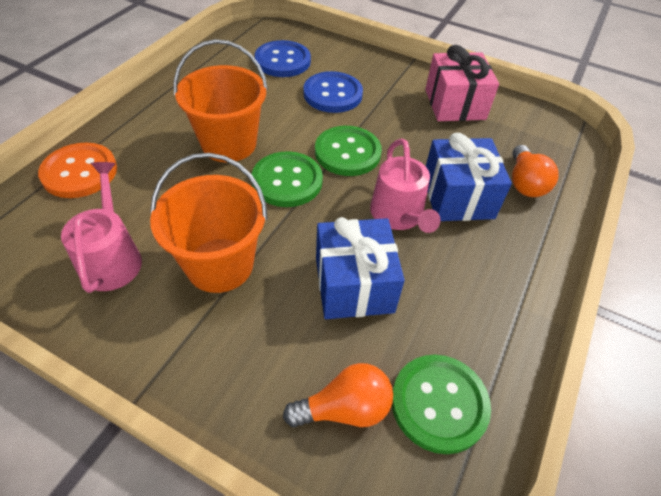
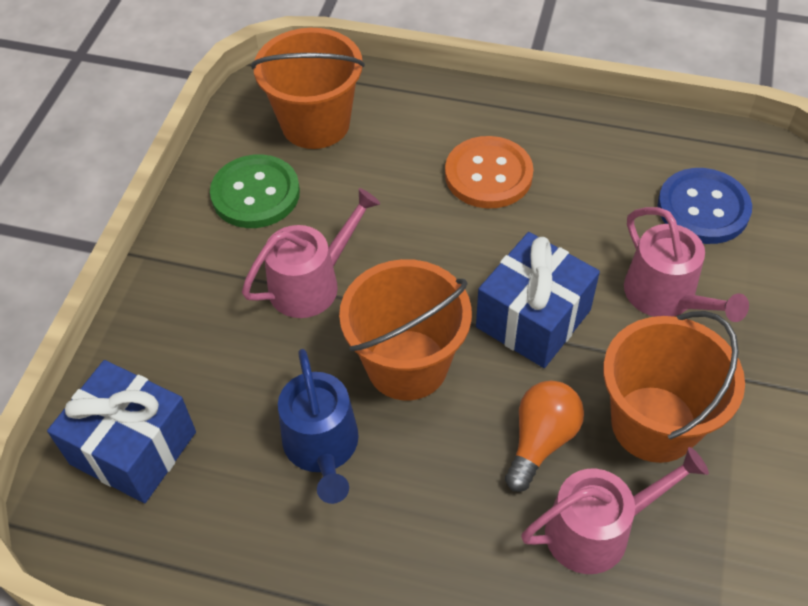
blue button: 2 -> 1
blue watering can: 0 -> 1
green button: 3 -> 1
orange bucket: 2 -> 3
orange light bulb: 2 -> 1
pink gift: 1 -> 0
pink watering can: 2 -> 3

